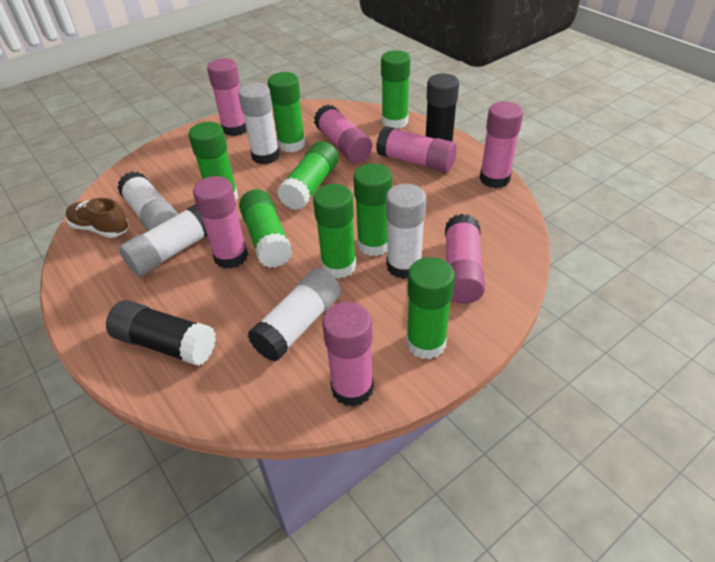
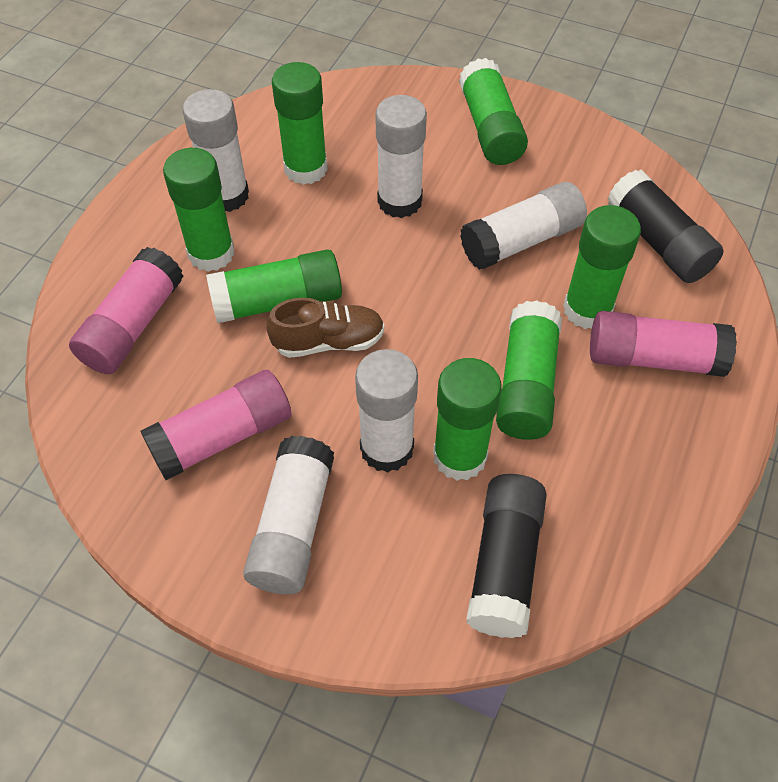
green glue stick: 8 -> 7
pink glue stick: 7 -> 3

